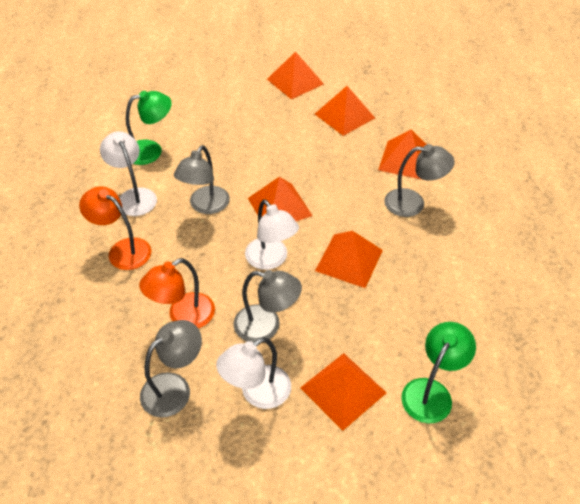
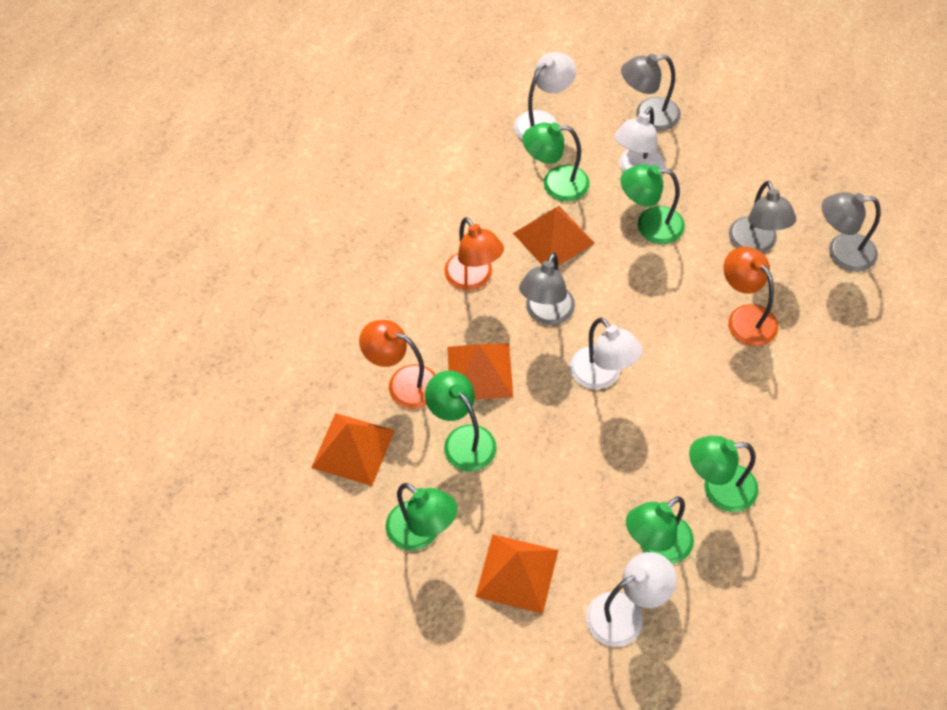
green lamp: 2 -> 6
orange lamp: 2 -> 3
orange pyramid: 6 -> 4
white lamp: 3 -> 4

